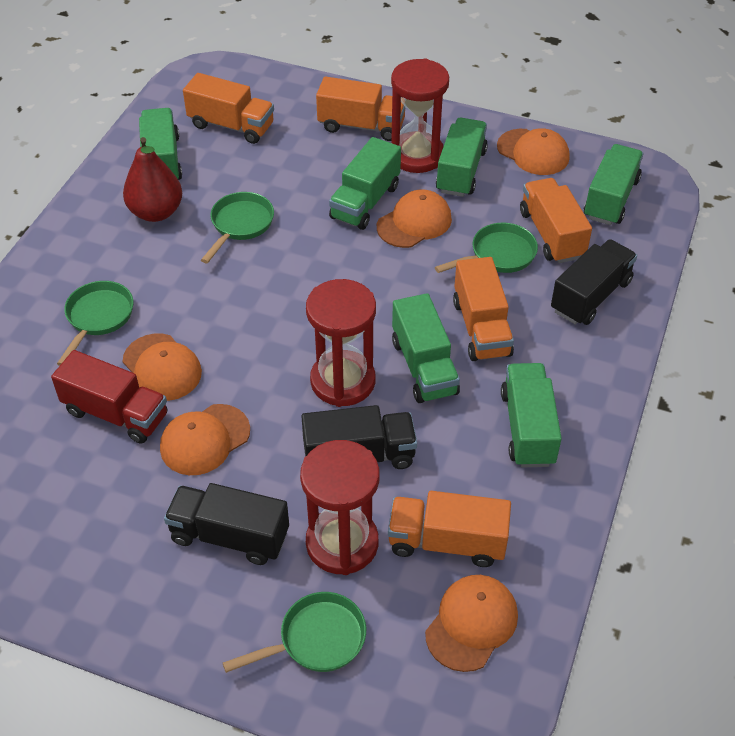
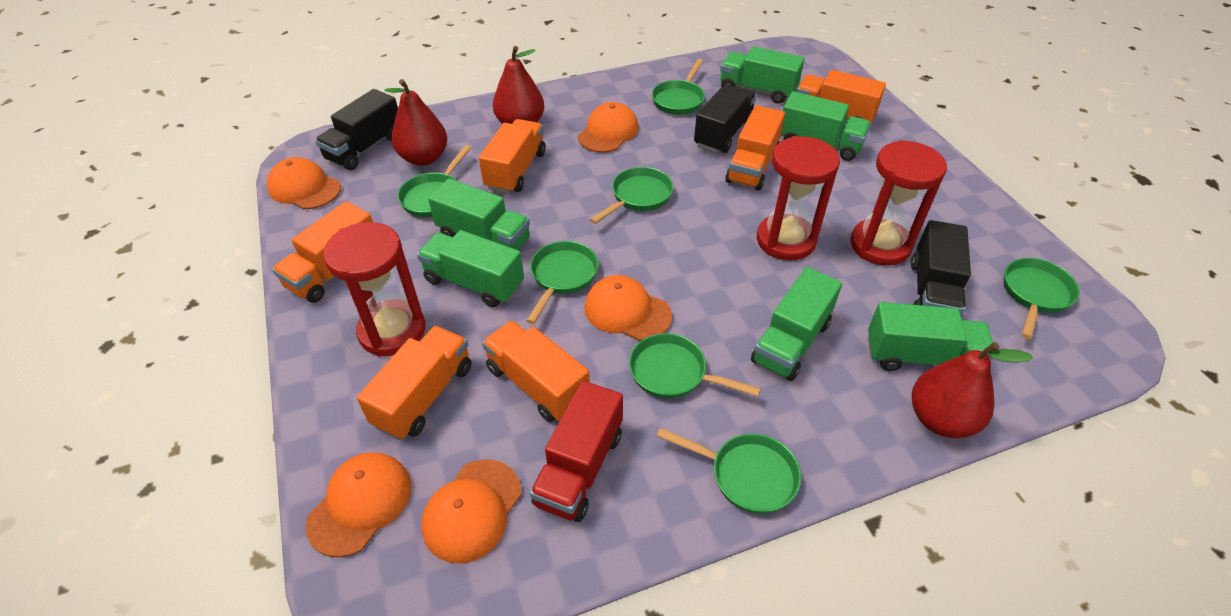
green pan: 4 -> 7
orange truck: 5 -> 6
red pear: 1 -> 3

